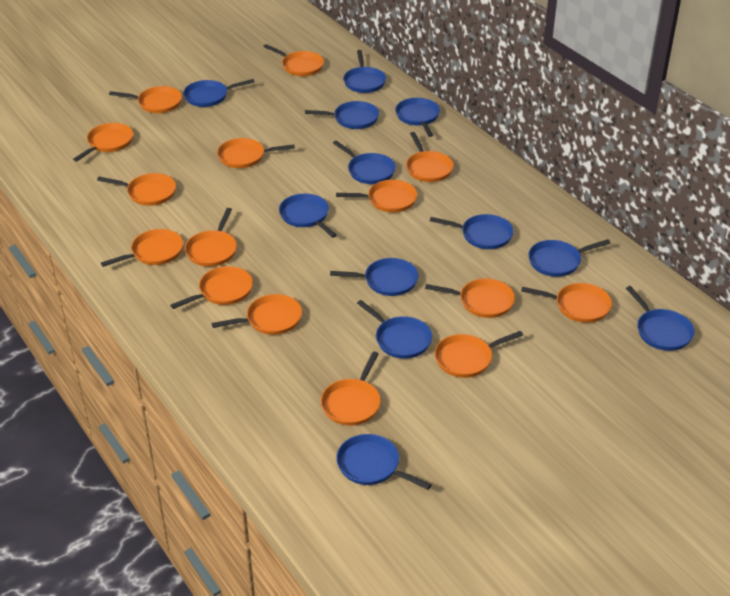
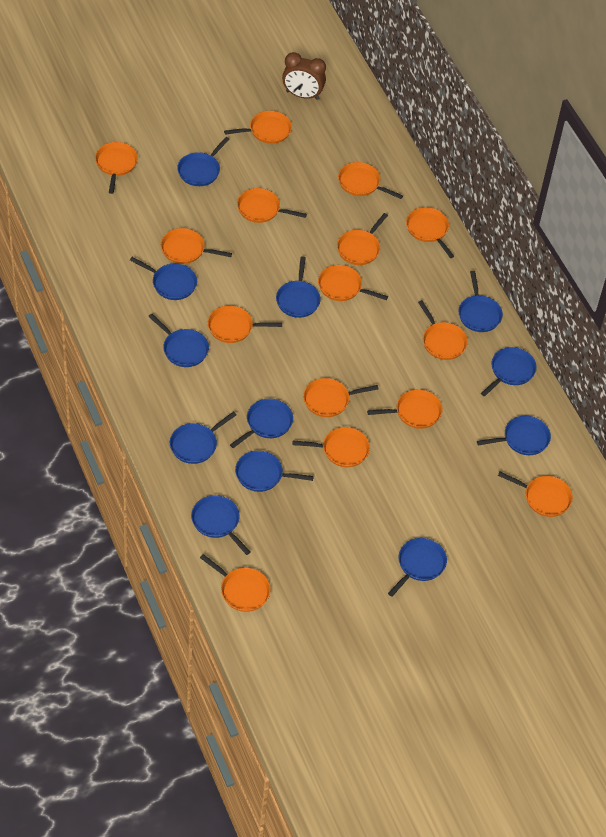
brown clock: 0 -> 1

